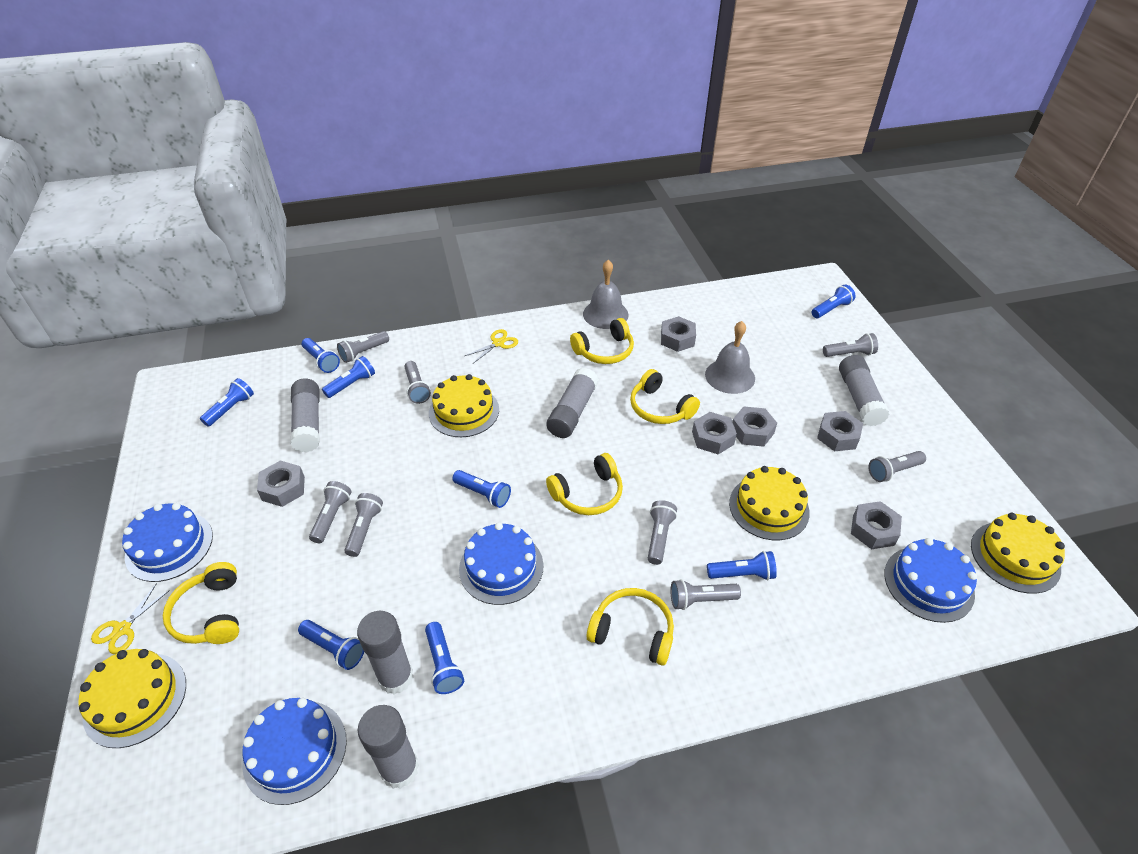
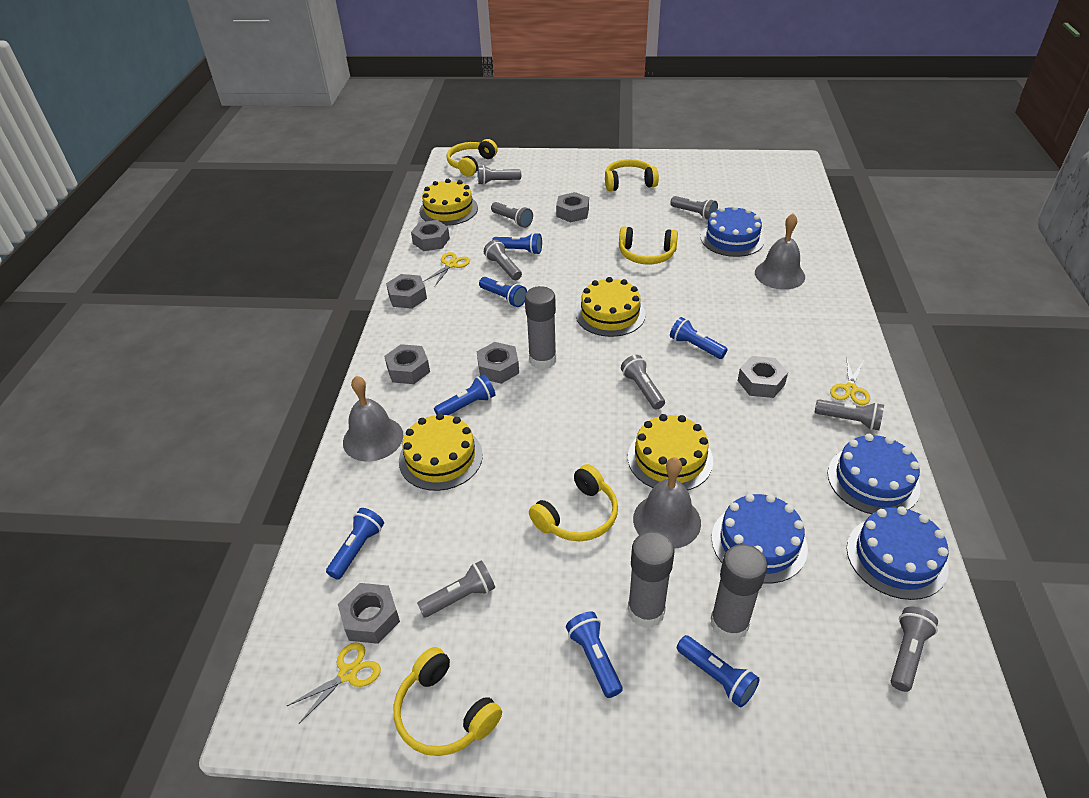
blue flashlight: 8 -> 7
grey bell: 2 -> 3
grey glue stick: 5 -> 3
grey nut: 6 -> 7
yellow scissors: 2 -> 3

